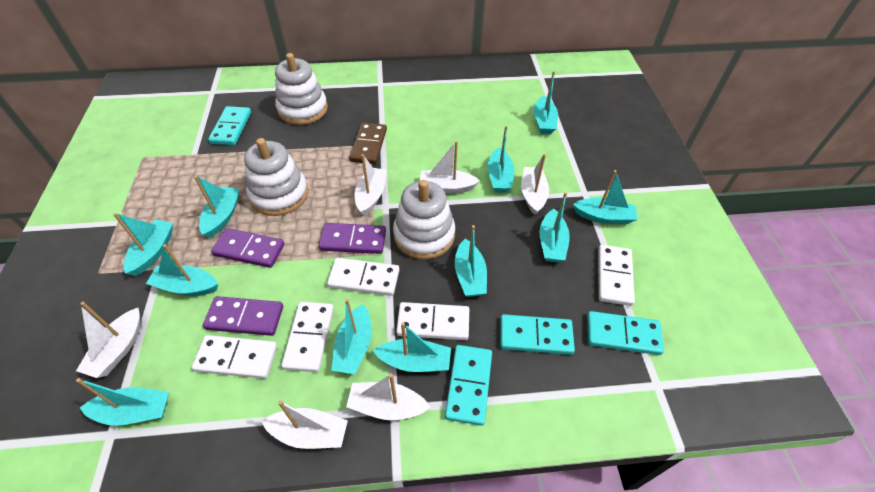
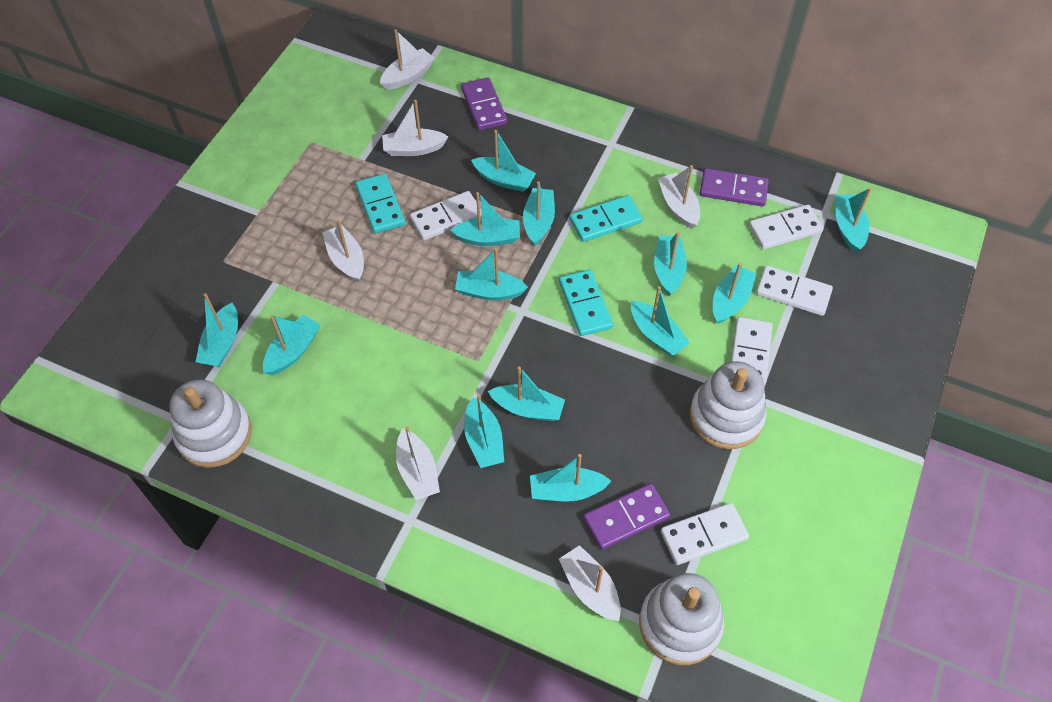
brown domino: 1 -> 0
turquoise boat: 11 -> 13
turquoise domino: 4 -> 3

